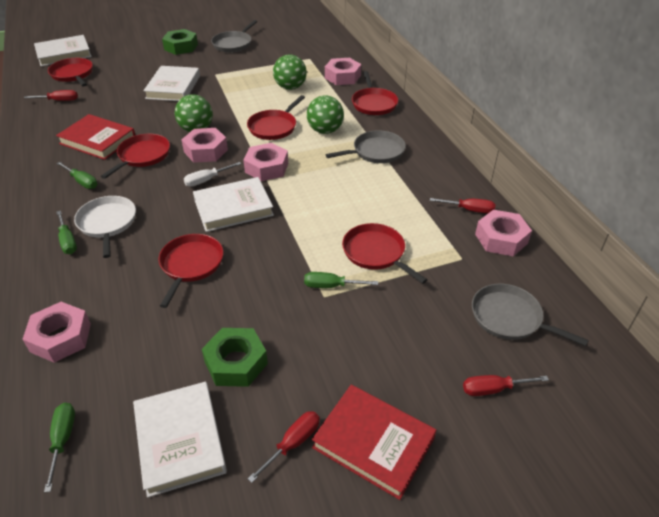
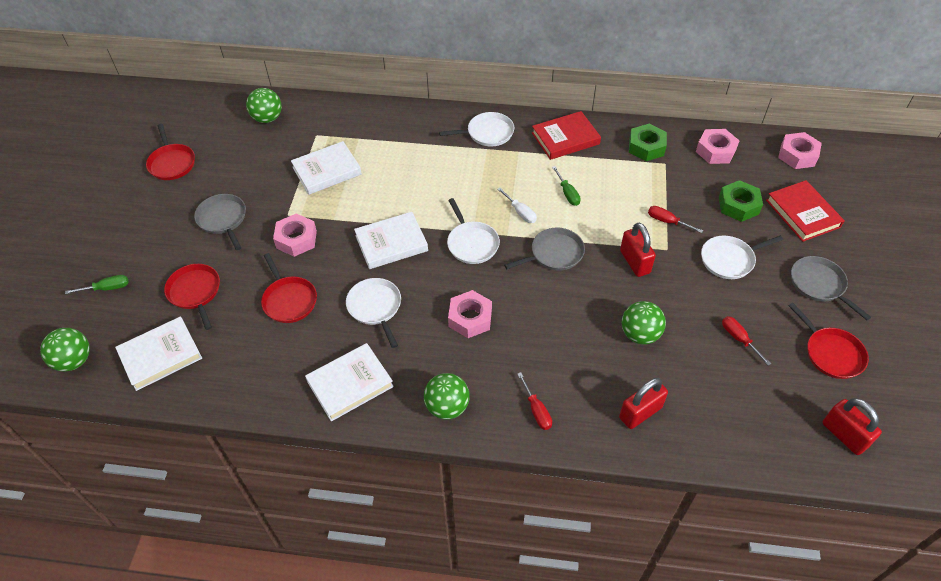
green ball: 3 -> 4
green screwdriver: 4 -> 2
pink nut: 5 -> 4
red padlock: 0 -> 3
red pan: 6 -> 4
red screwdriver: 4 -> 3
white pan: 1 -> 4

